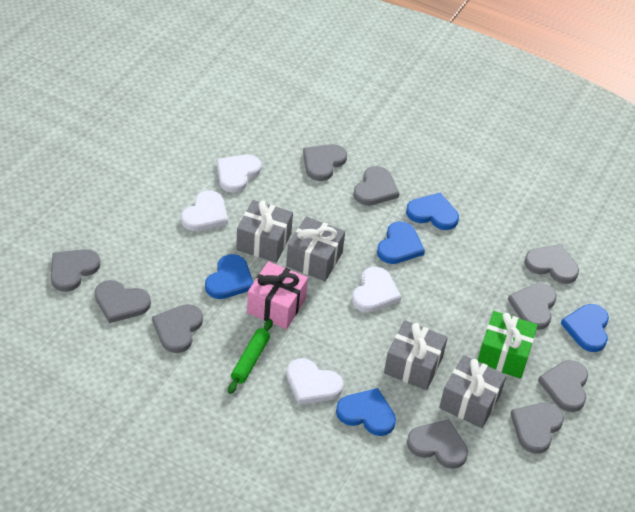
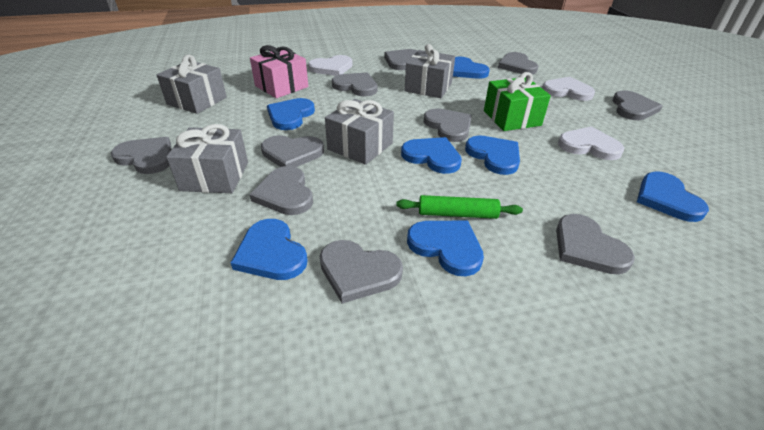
blue heart: 5 -> 7
white heart: 4 -> 3

